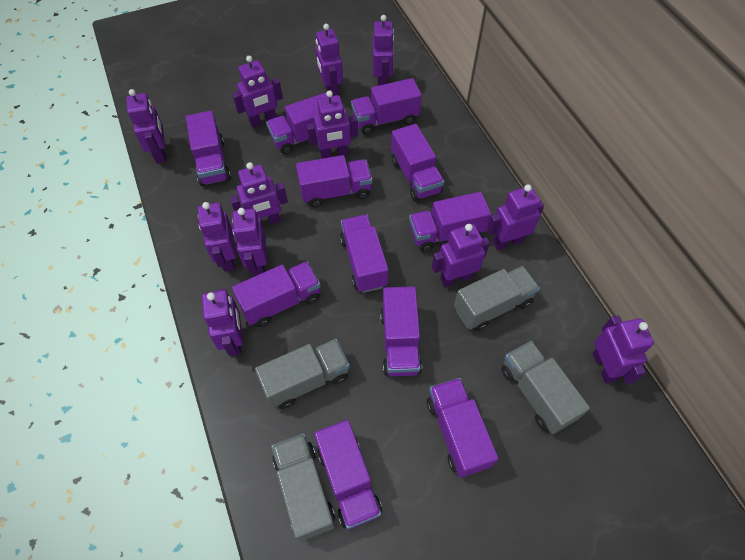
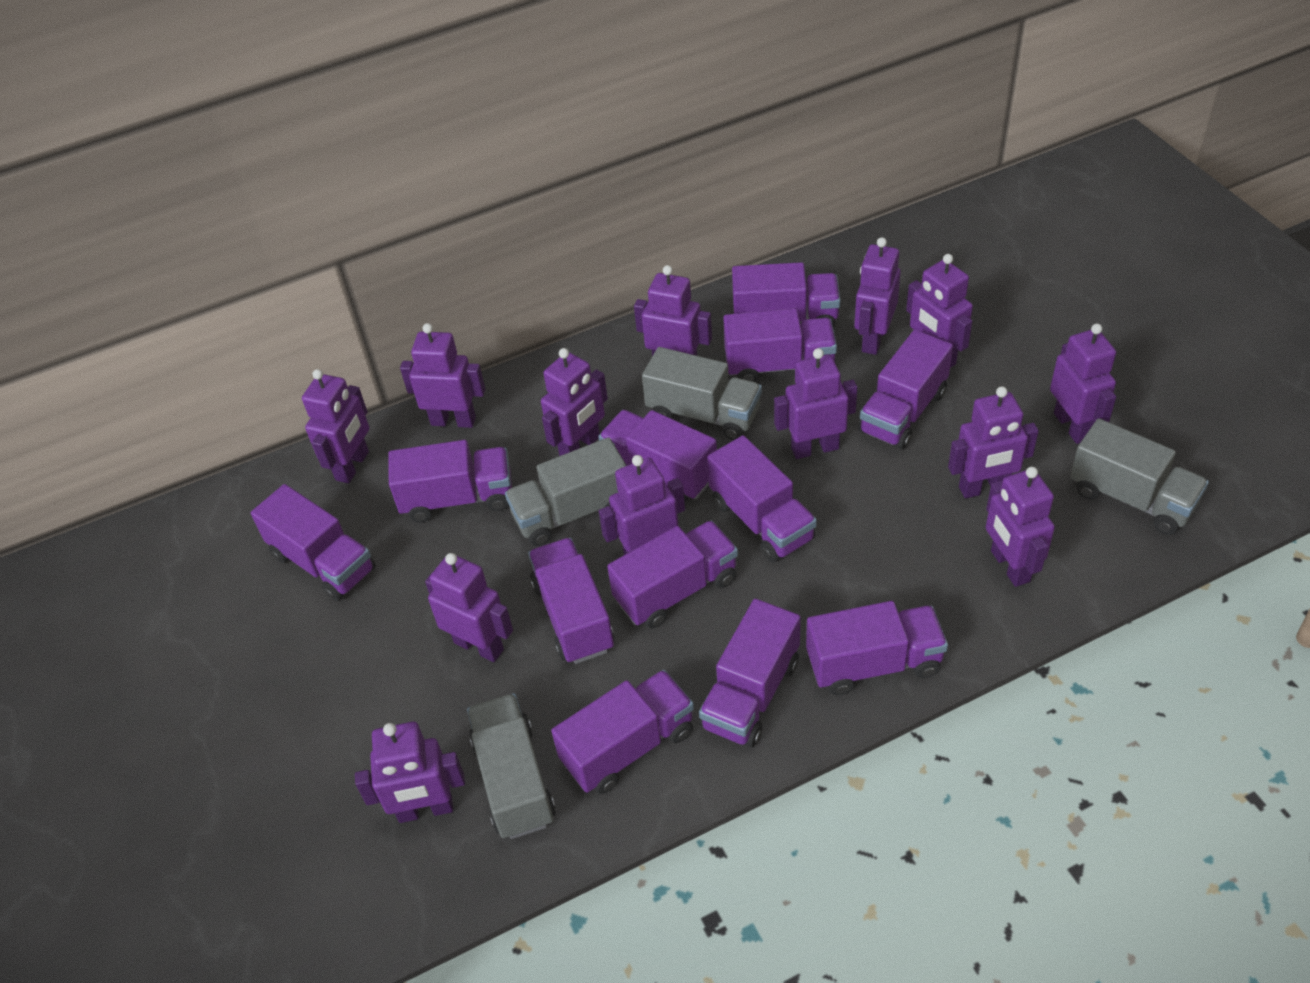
purple robot: 12 -> 13
purple truck: 11 -> 12

